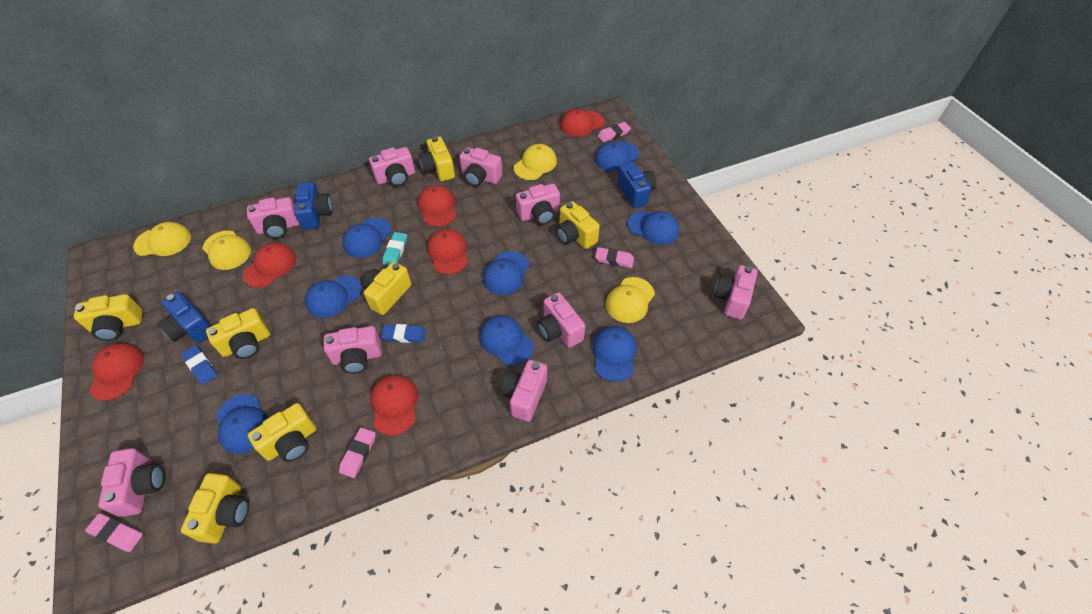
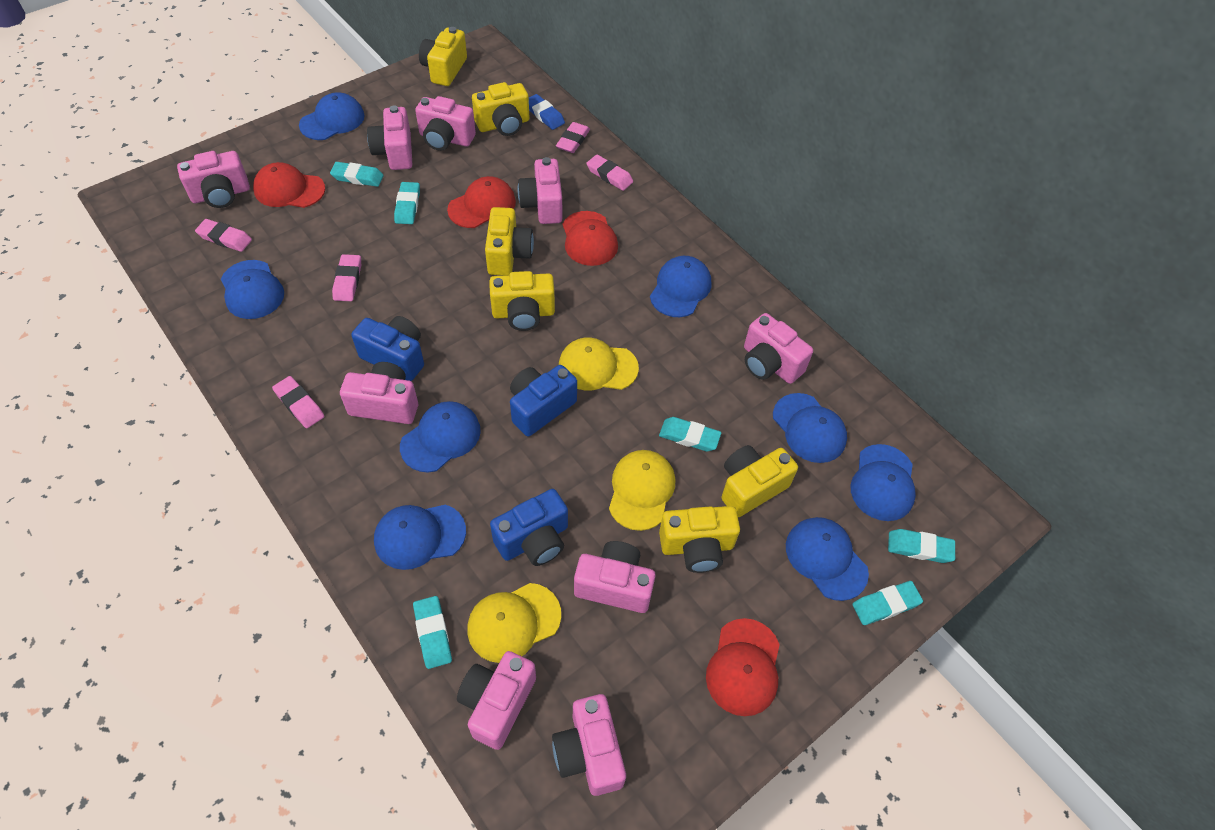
blue eraser: 2 -> 1
pink eraser: 4 -> 5
red cap: 6 -> 4
turquoise eraser: 1 -> 6
yellow camera: 7 -> 6
yellow cap: 4 -> 3

